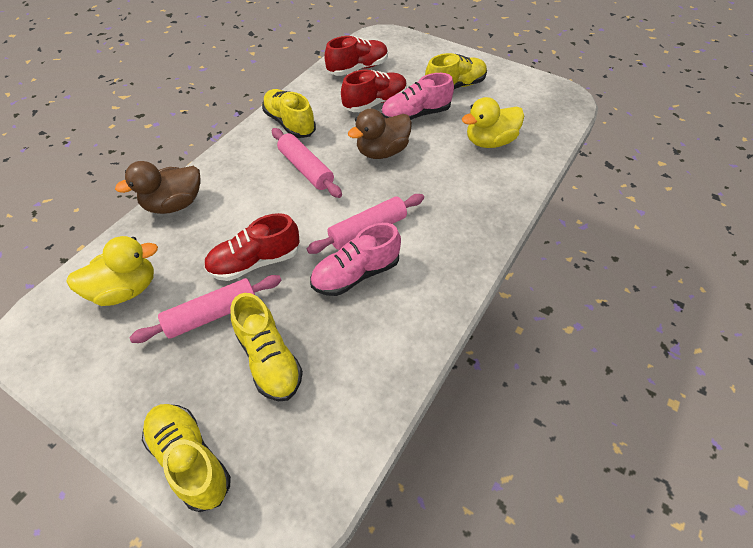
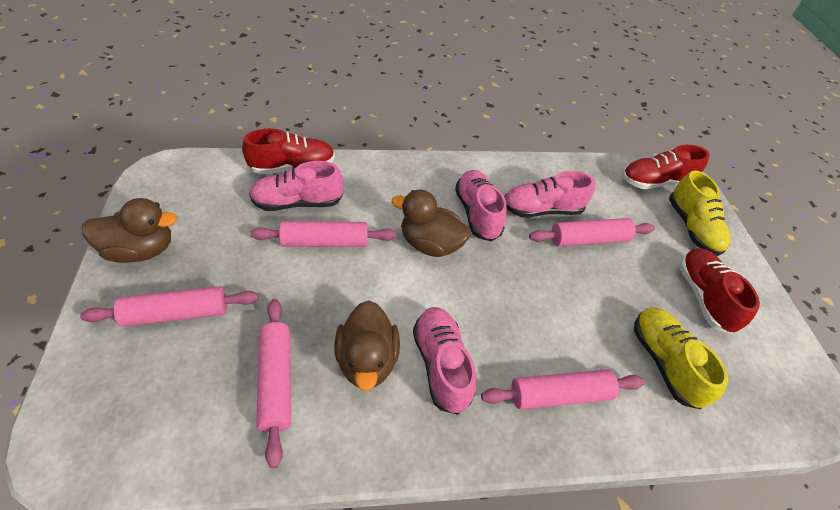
brown duck: 2 -> 3
pink rolling pin: 3 -> 5
pink shoe: 2 -> 4
yellow duck: 2 -> 0
yellow shoe: 4 -> 2

